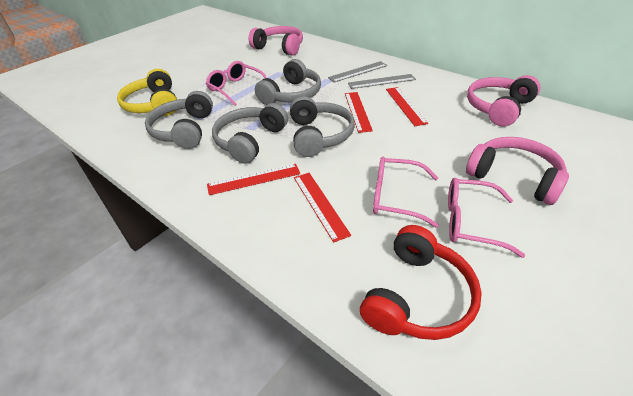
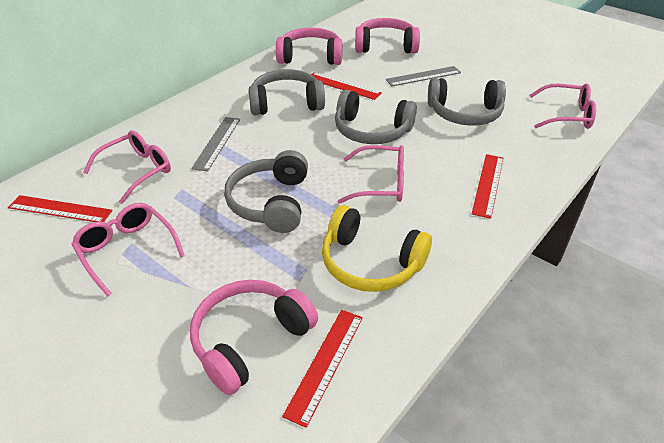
pink glasses: 3 -> 4
red headphones: 1 -> 0

